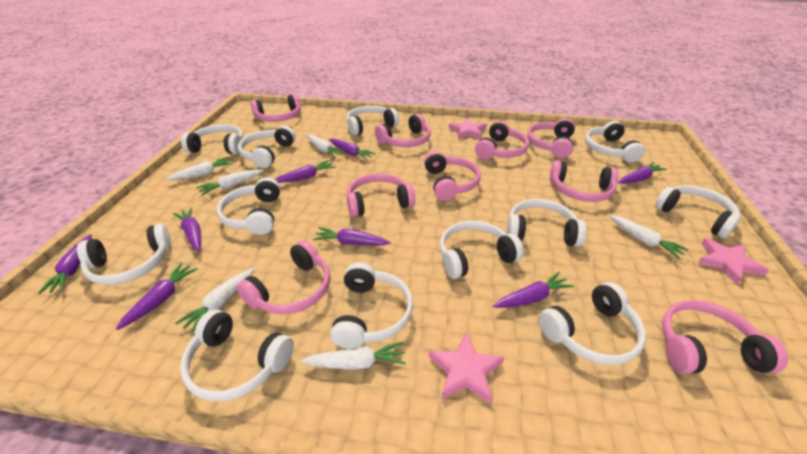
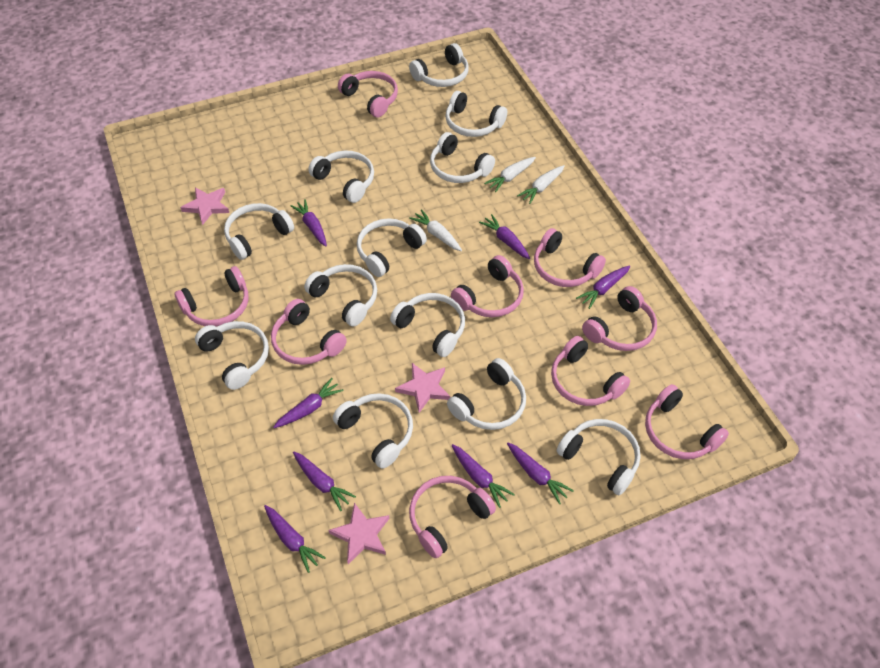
white carrot: 6 -> 3

